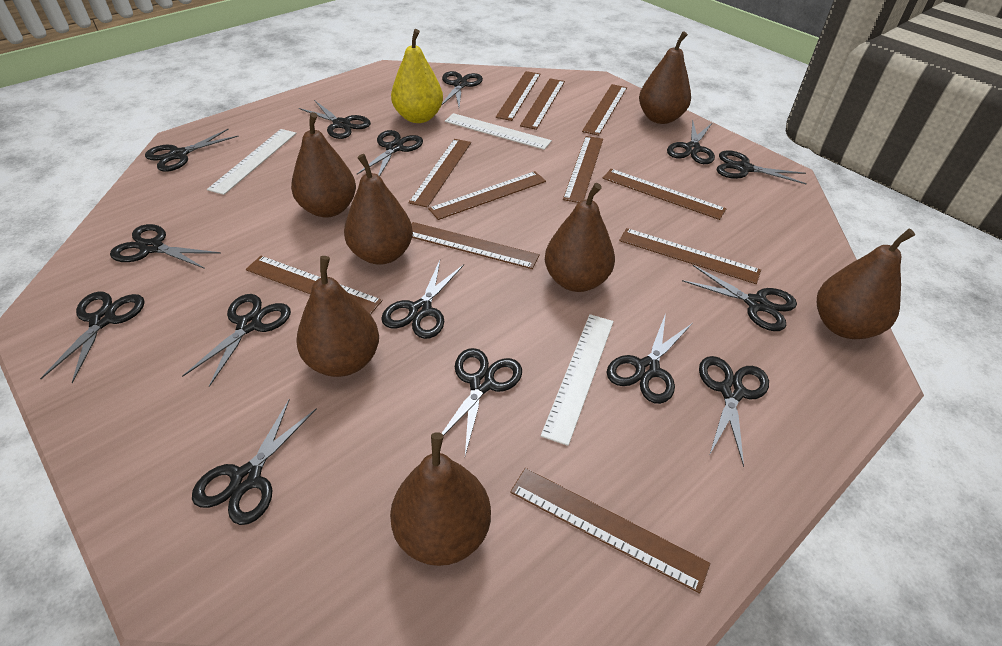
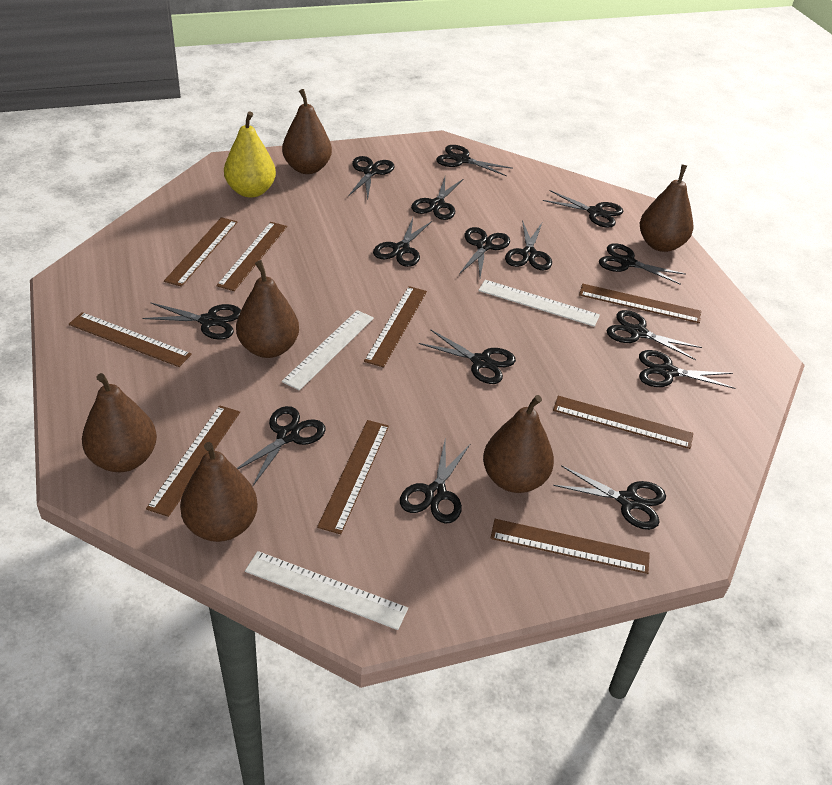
brown pear: 7 -> 6
brown ruler: 11 -> 9

